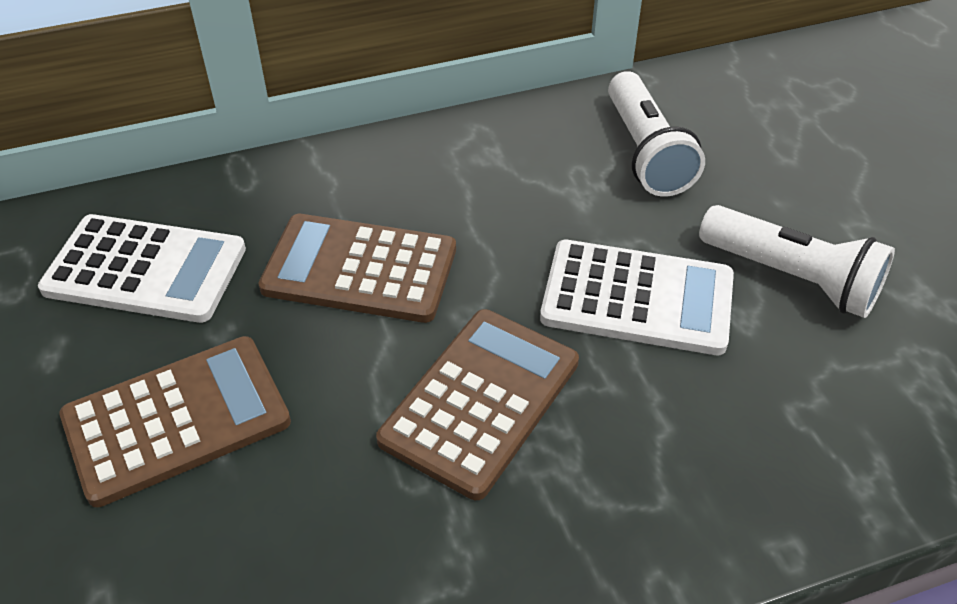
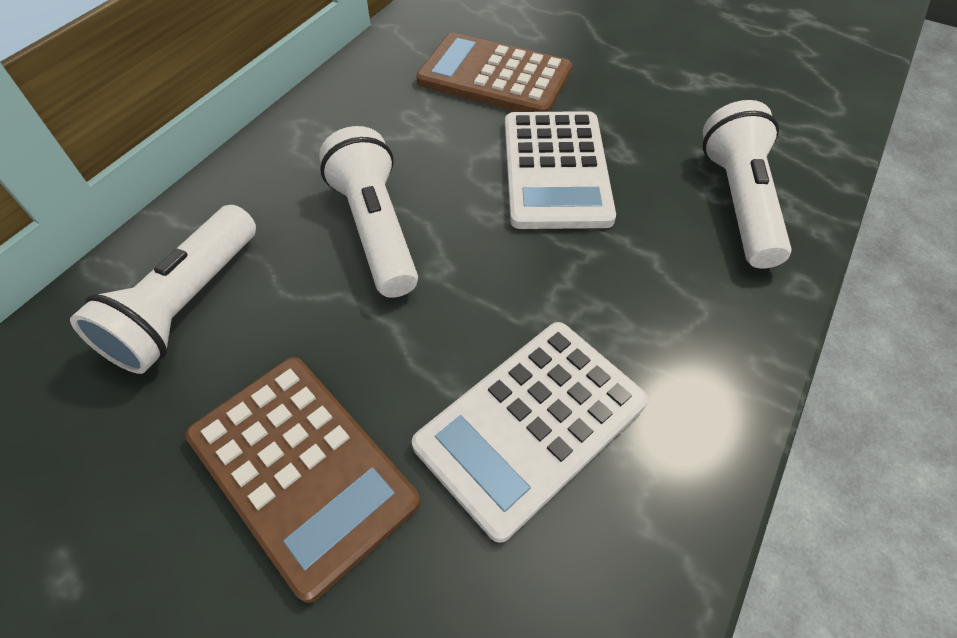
brown calculator: 3 -> 2
white flashlight: 2 -> 3

